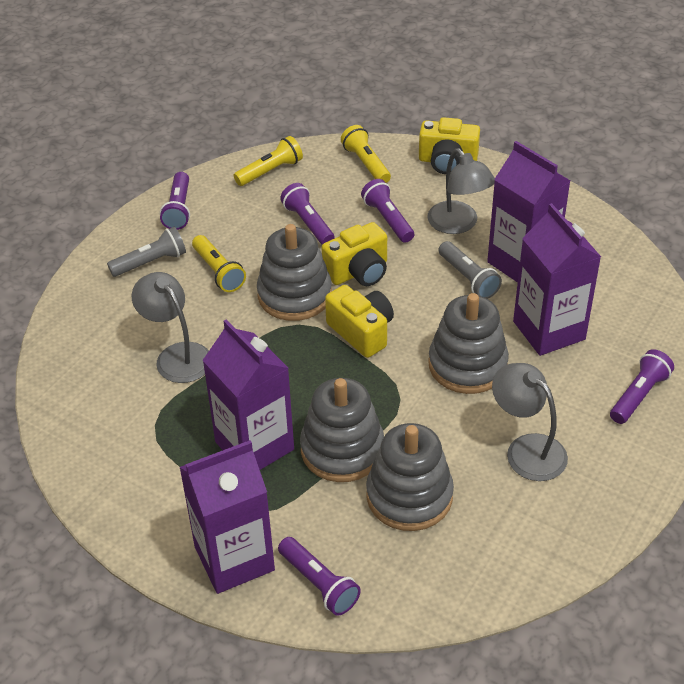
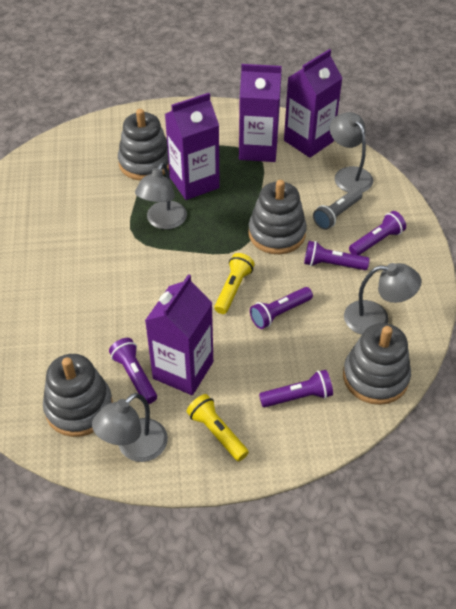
grey flashlight: 2 -> 1
grey lamp: 3 -> 4
yellow camera: 3 -> 0
yellow flashlight: 3 -> 2

